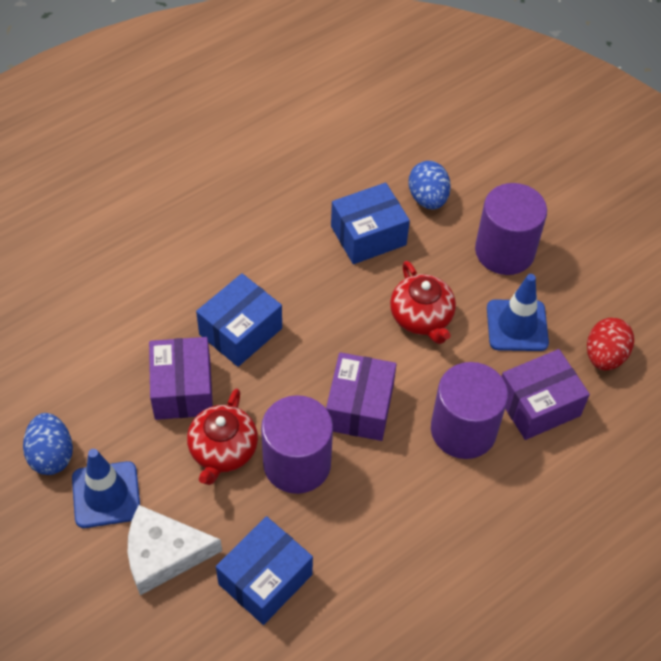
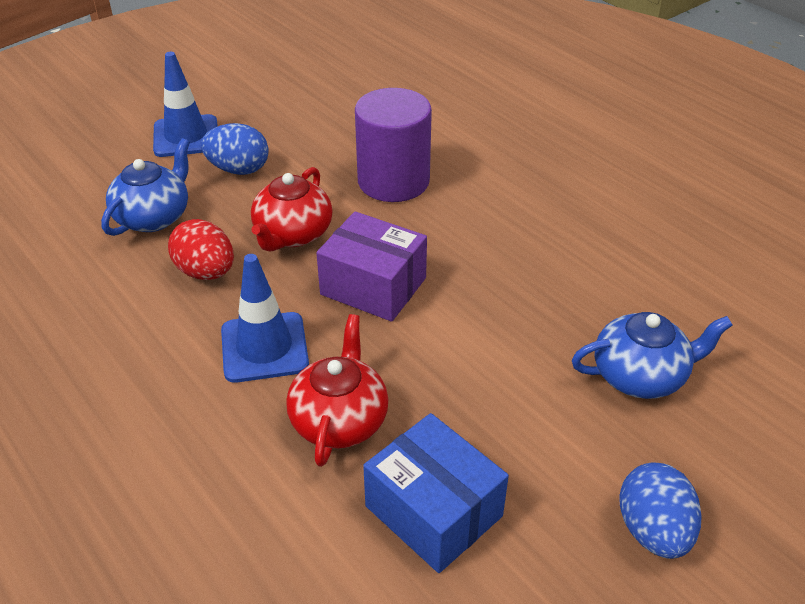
blue box: 3 -> 1
blue teapot: 0 -> 2
purple box: 3 -> 1
purple cylinder: 3 -> 1
white cheese: 1 -> 0

